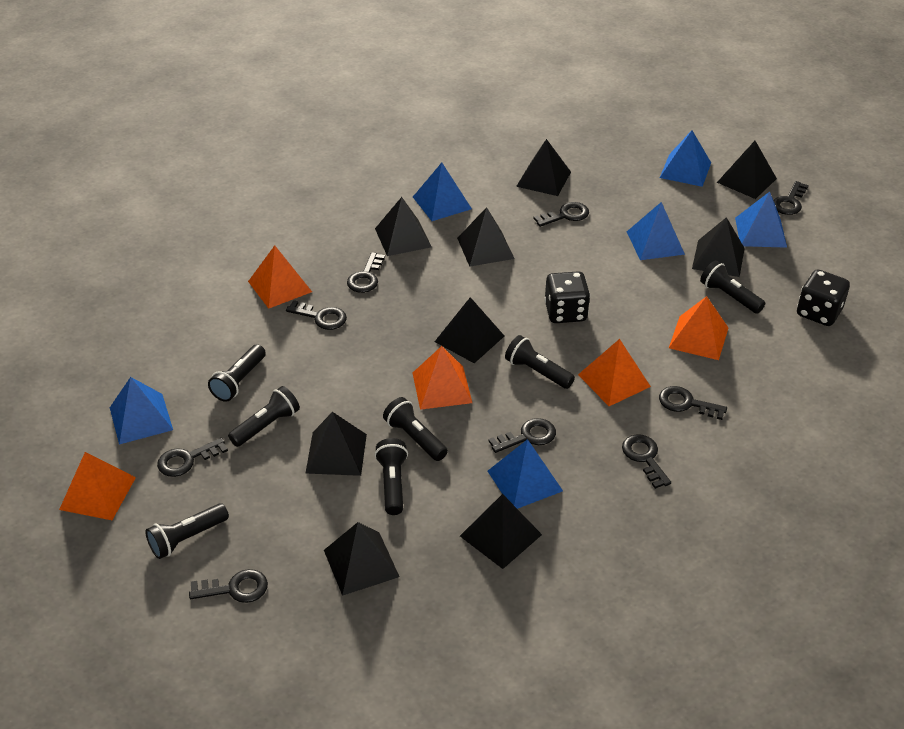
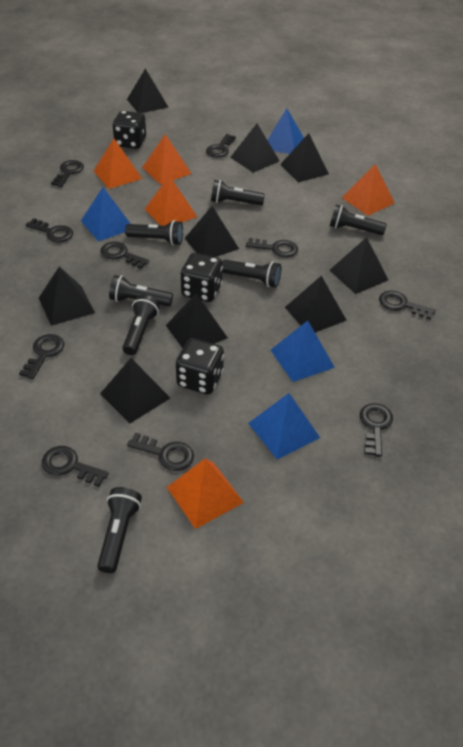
black dice: 2 -> 3
black key: 9 -> 10
blue pyramid: 6 -> 4

